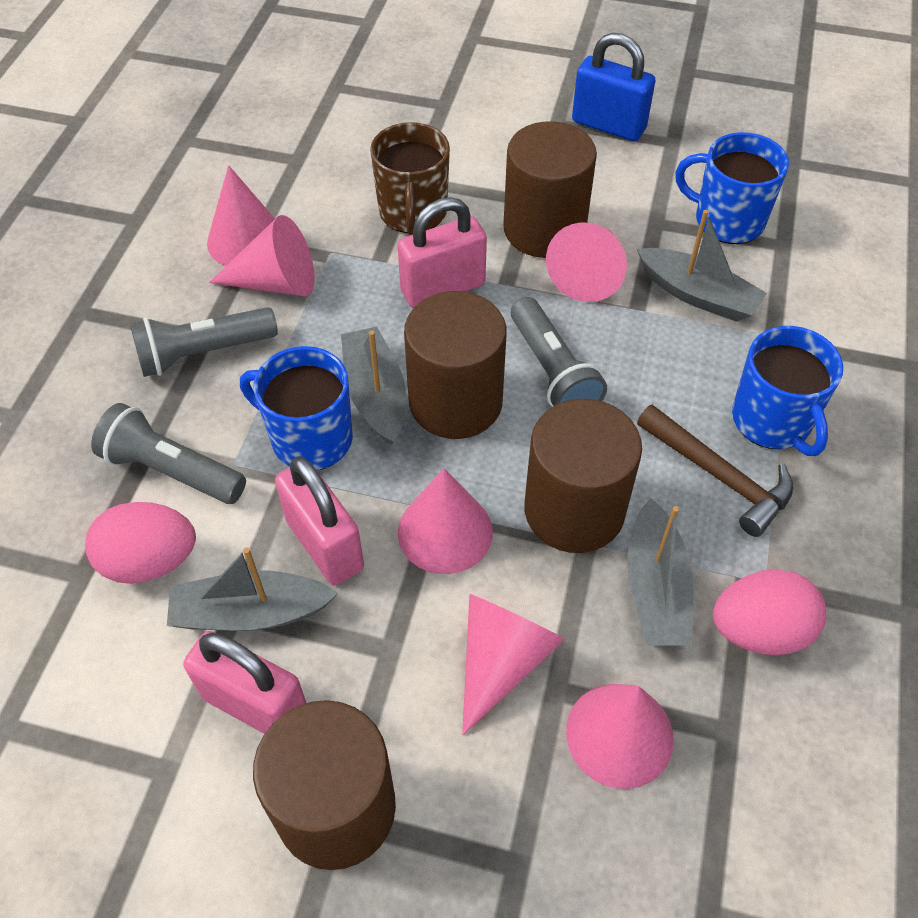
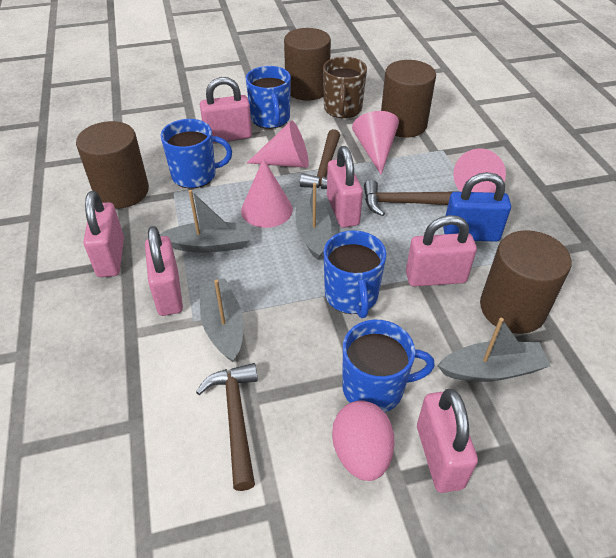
blue mug: 3 -> 4
brown hammer: 1 -> 3
grey flashlight: 3 -> 0
pink cone: 6 -> 4
pink egg: 2 -> 1
pink padlock: 3 -> 6

